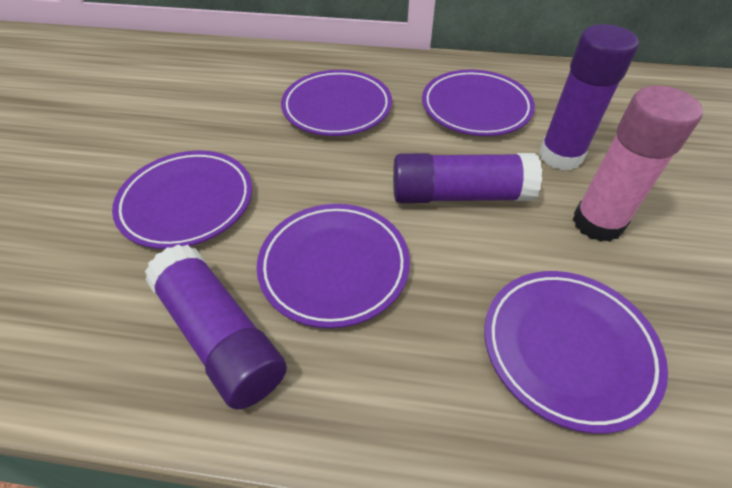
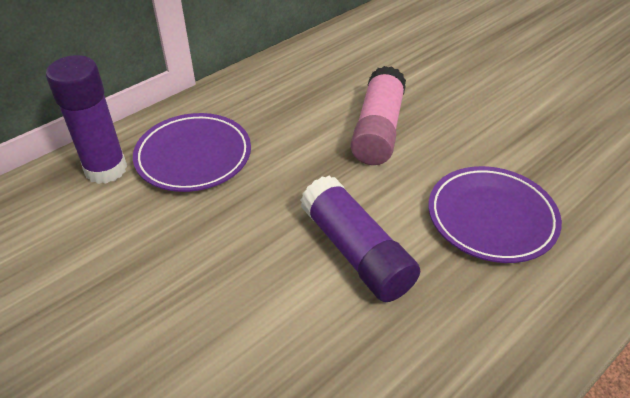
purple glue stick: 3 -> 2
purple plate: 5 -> 2

